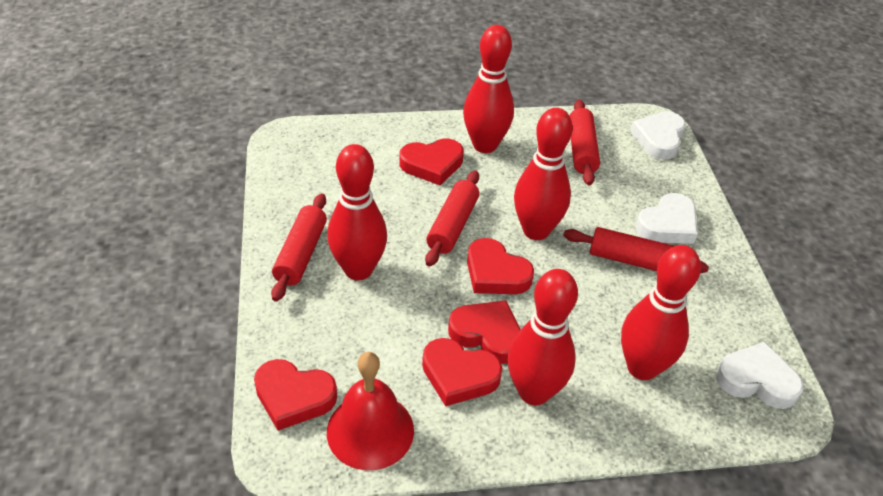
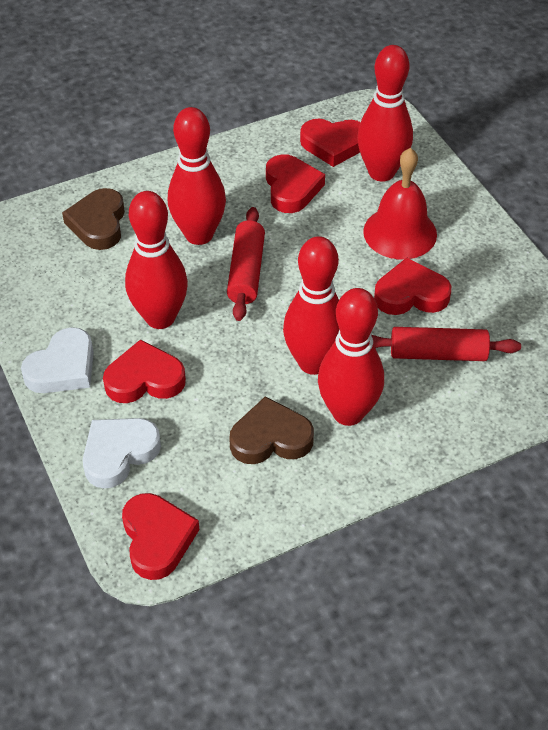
brown heart: 0 -> 2
red rolling pin: 4 -> 2
white heart: 3 -> 2

